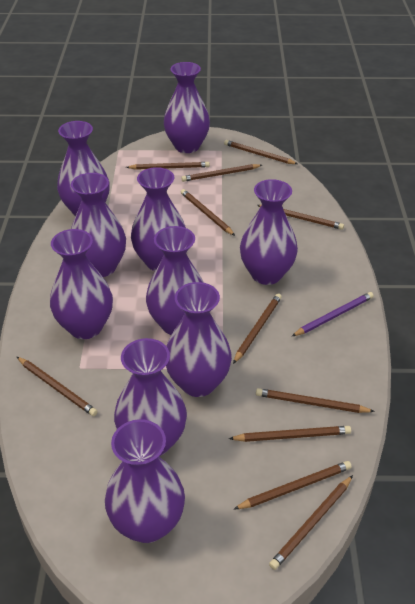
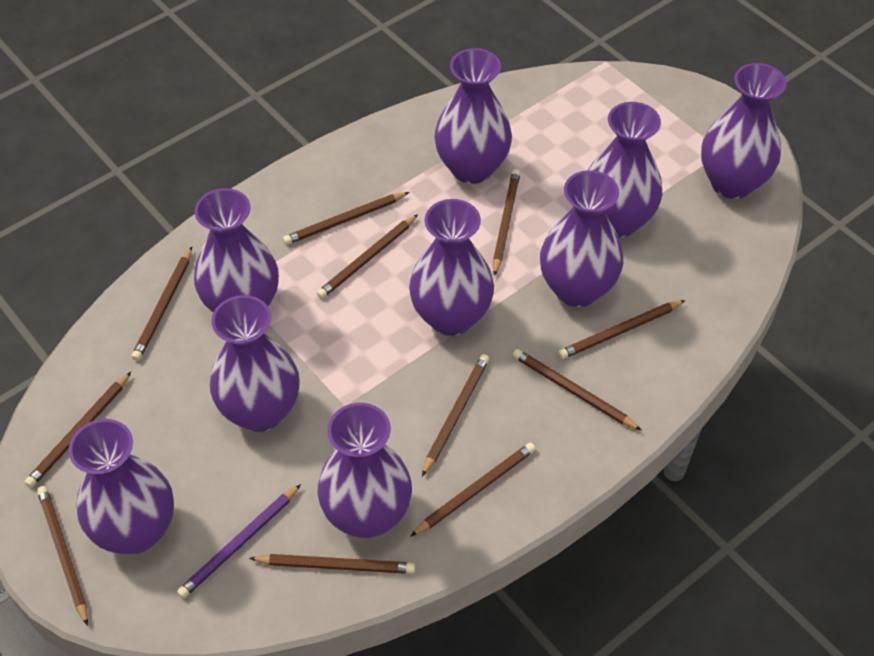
purple vase: 10 -> 9

